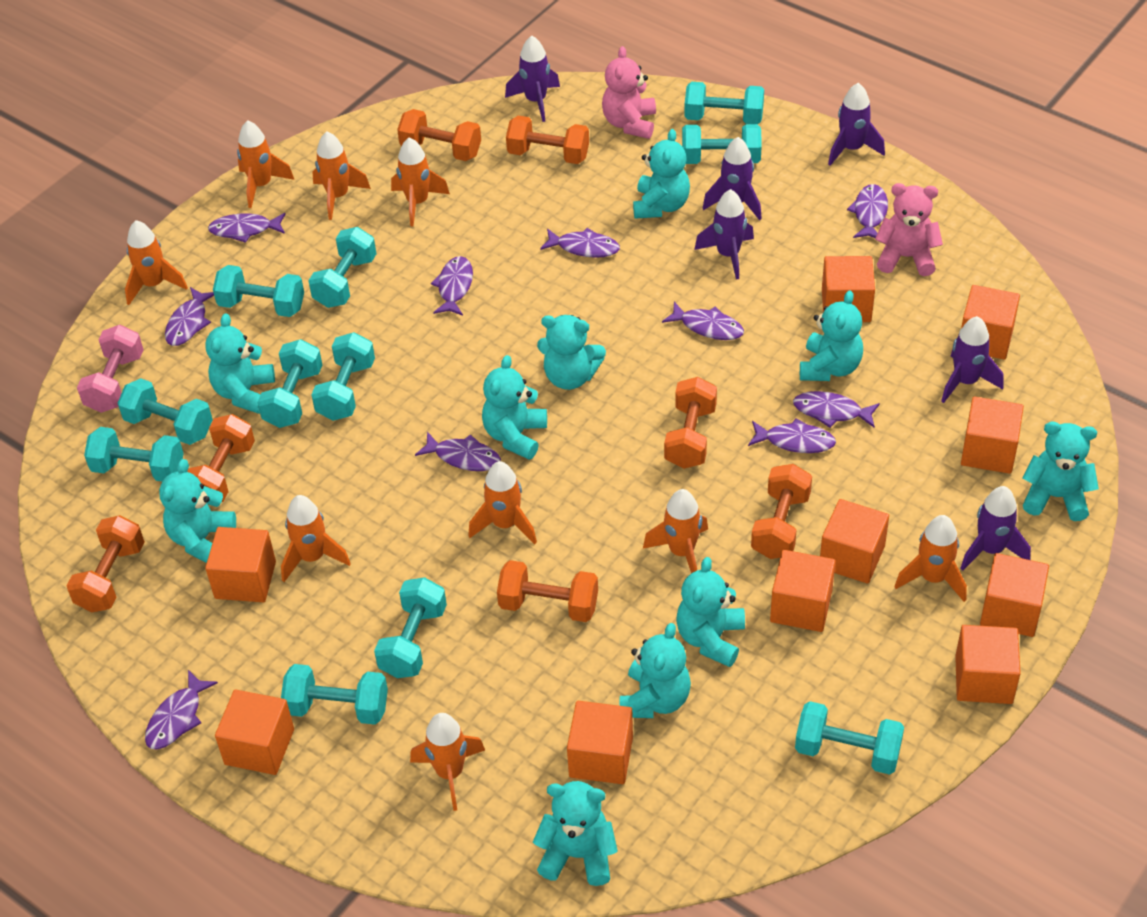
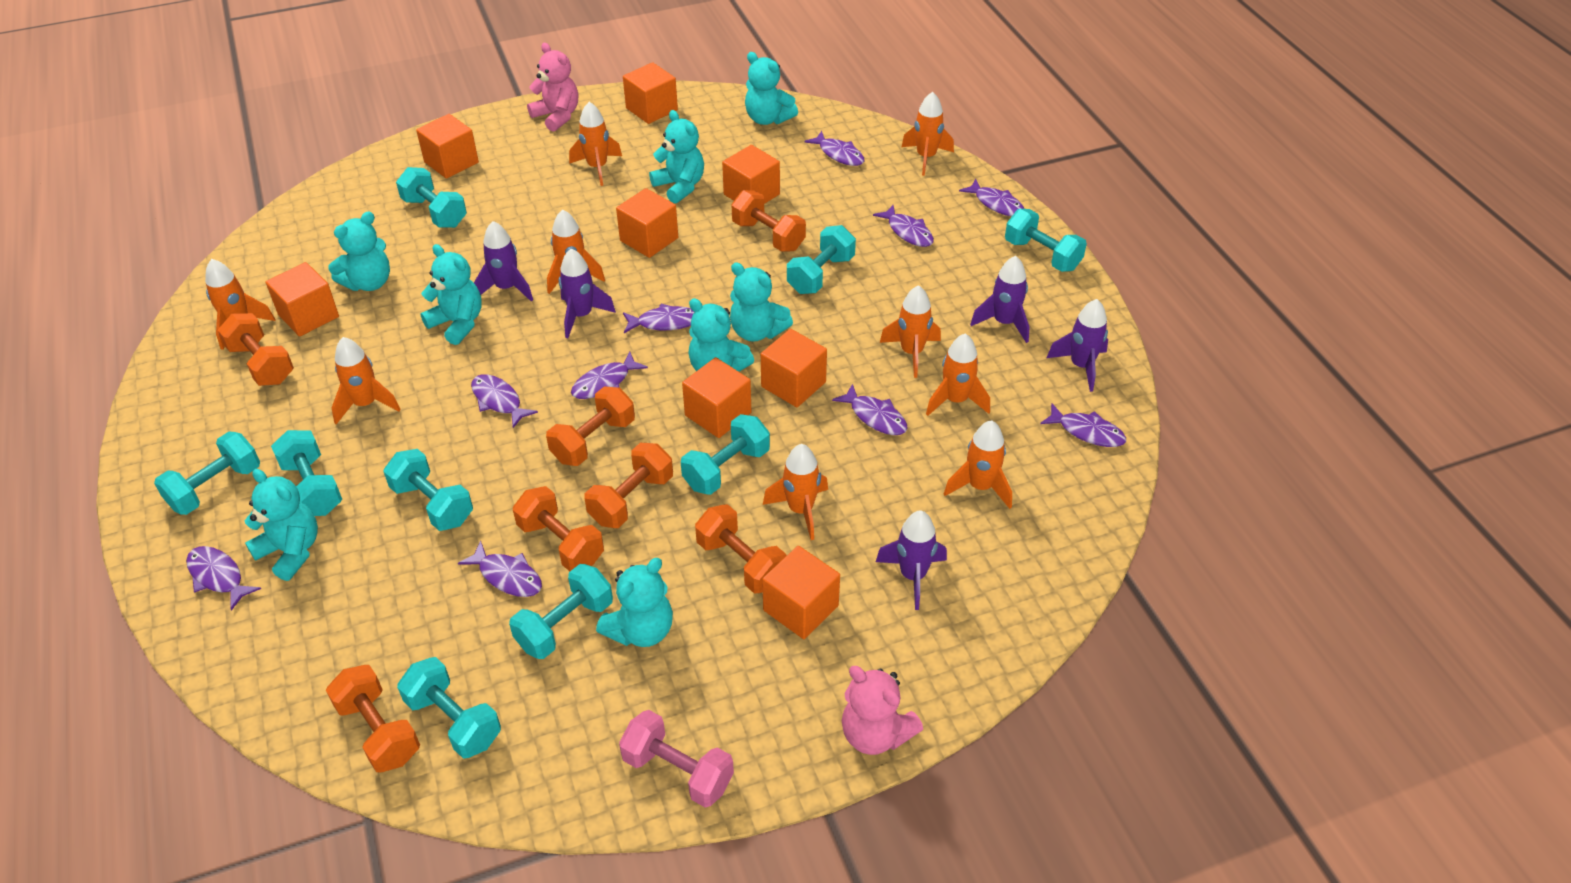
orange cube: 10 -> 8
purple rocket: 6 -> 5
turquoise dumbbell: 11 -> 9
turquoise teddy bear: 10 -> 8

